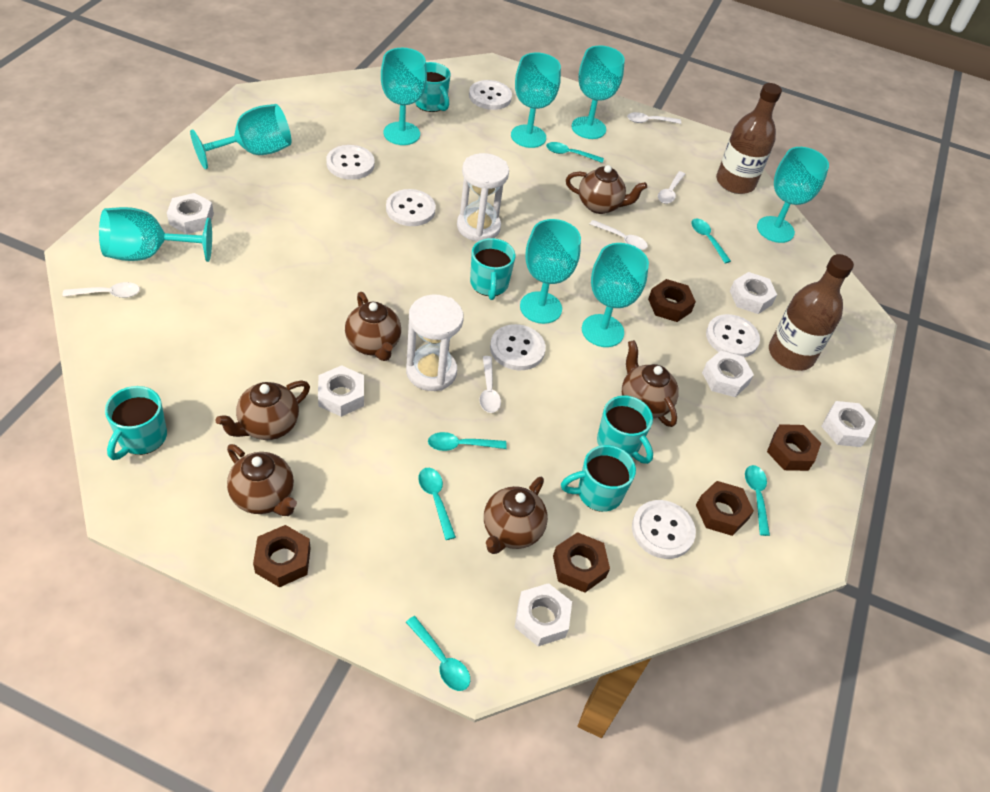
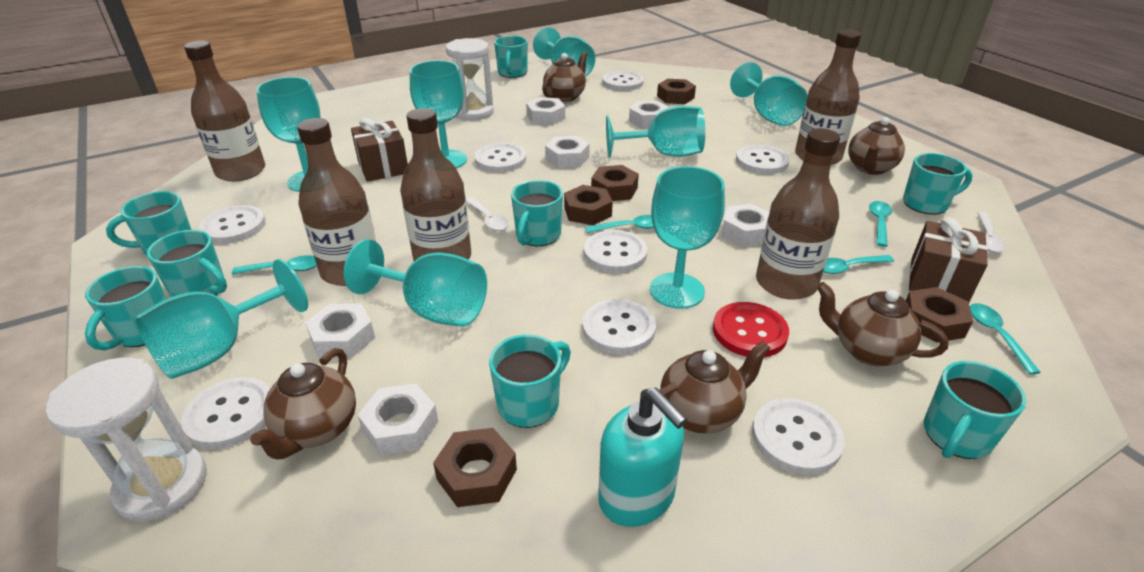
brown bottle: 2 -> 5
brown gift: 0 -> 2
brown teapot: 6 -> 5
red button: 0 -> 1
turquoise mug: 5 -> 8
turquoise soap dispenser: 0 -> 1
turquoise spoon: 6 -> 5
white button: 6 -> 8
white spoon: 5 -> 2

